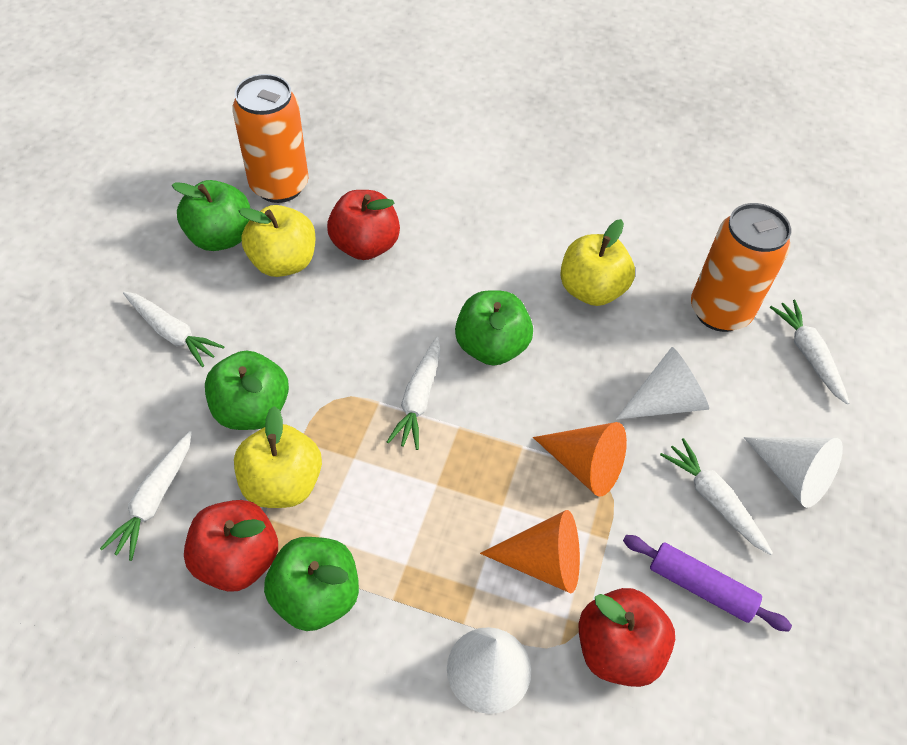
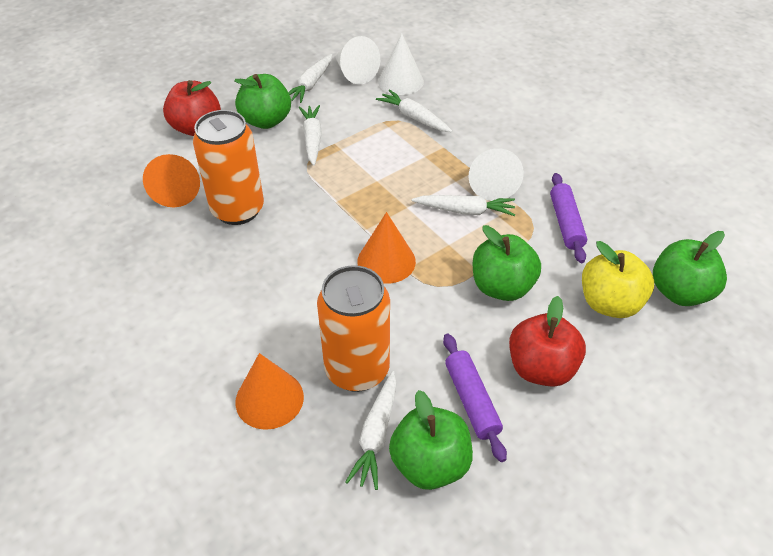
orange cone: 2 -> 3
purple rolling pin: 1 -> 2
red apple: 3 -> 2
yellow apple: 3 -> 1

